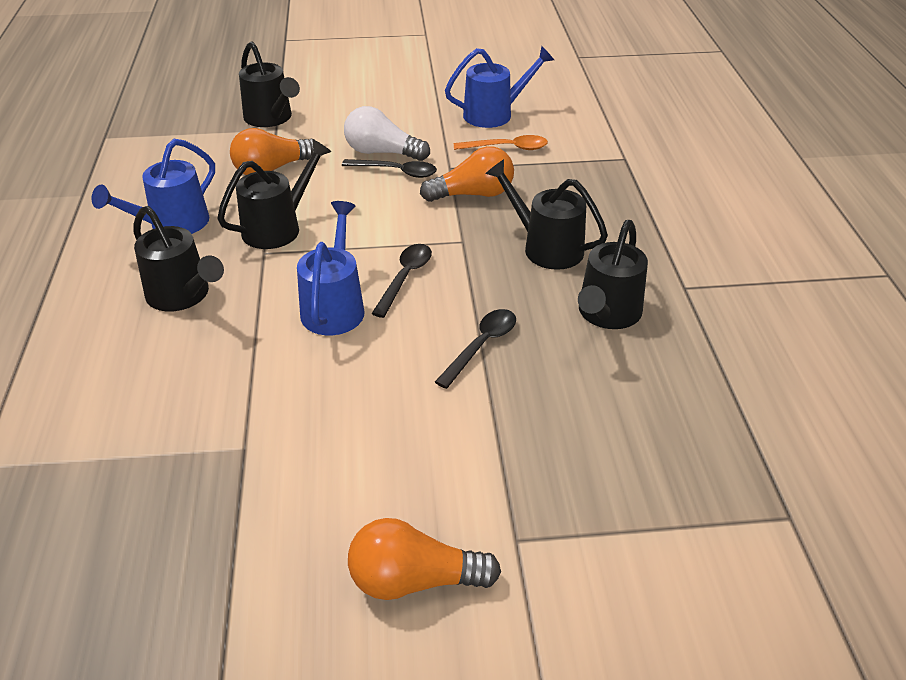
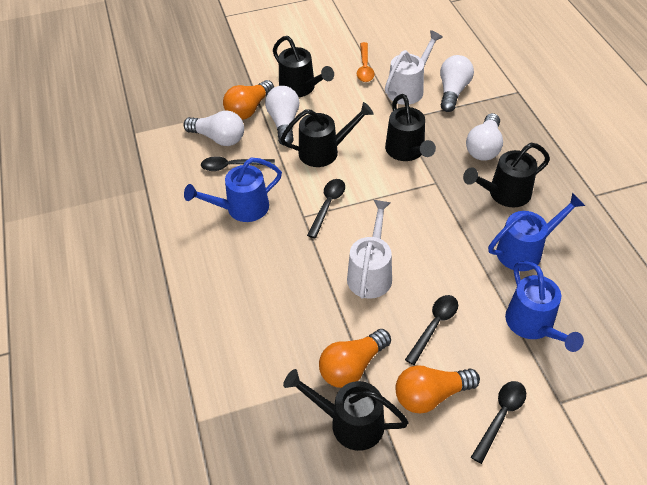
black spoon: 3 -> 4
white light bulb: 1 -> 4
white watering can: 0 -> 2

